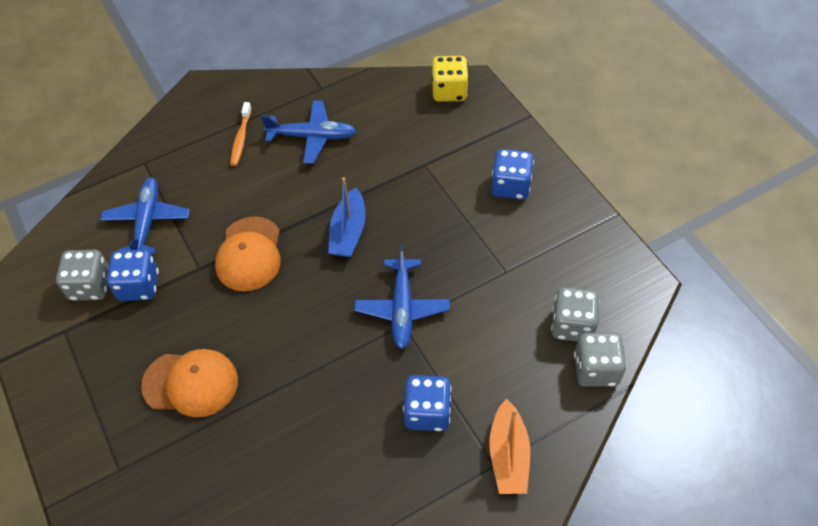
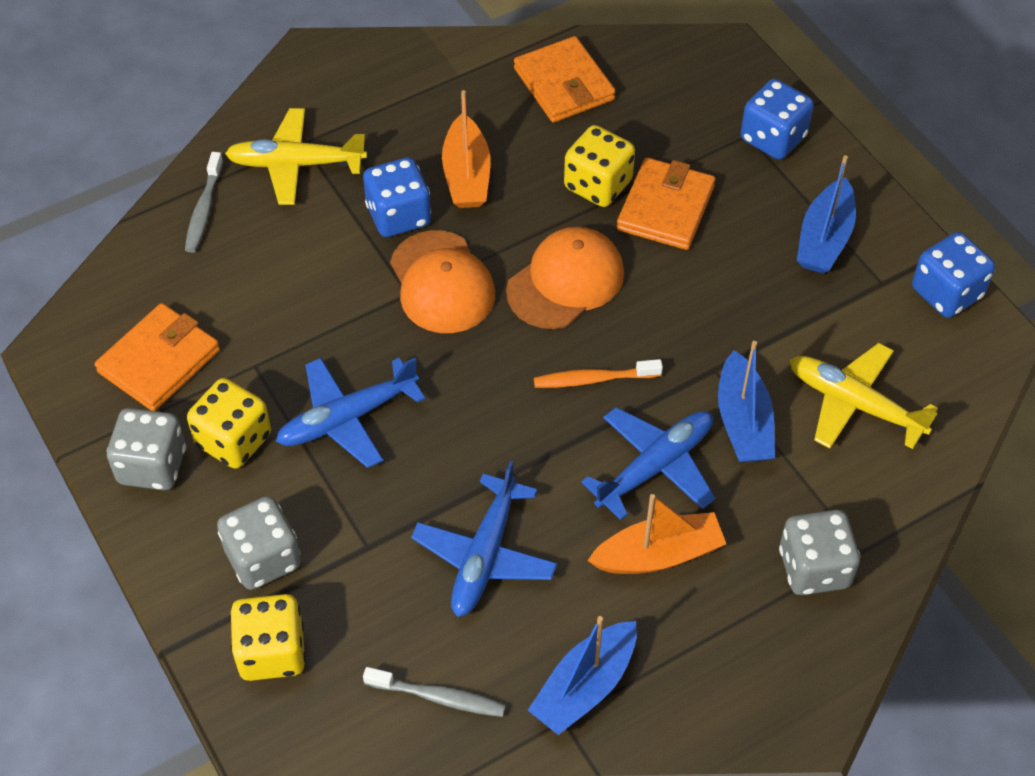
blue boat: 1 -> 3
grey toothbrush: 0 -> 2
orange boat: 1 -> 2
orange wallet: 0 -> 3
yellow dice: 1 -> 3
yellow plane: 0 -> 2

